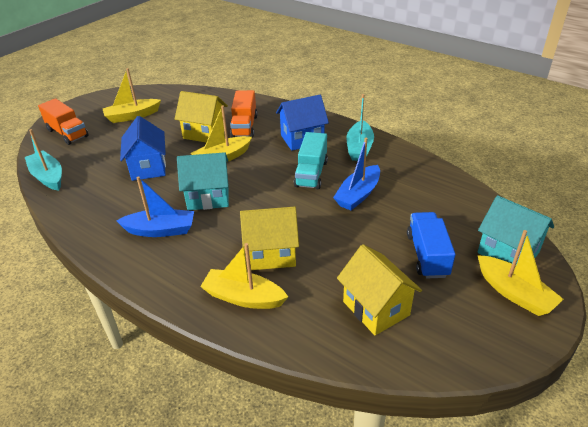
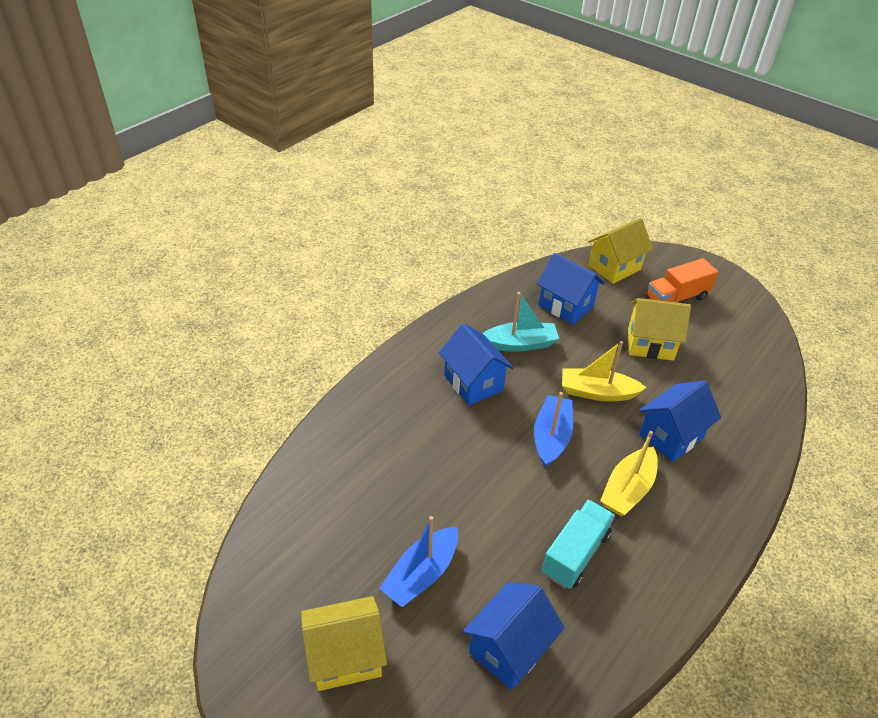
blue house: 2 -> 4
blue truck: 1 -> 0
orange truck: 2 -> 1
turquoise boat: 2 -> 1
turquoise house: 2 -> 0
yellow boat: 4 -> 2

